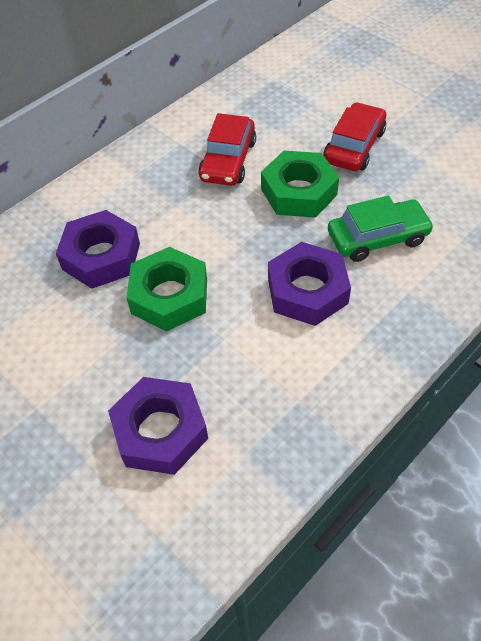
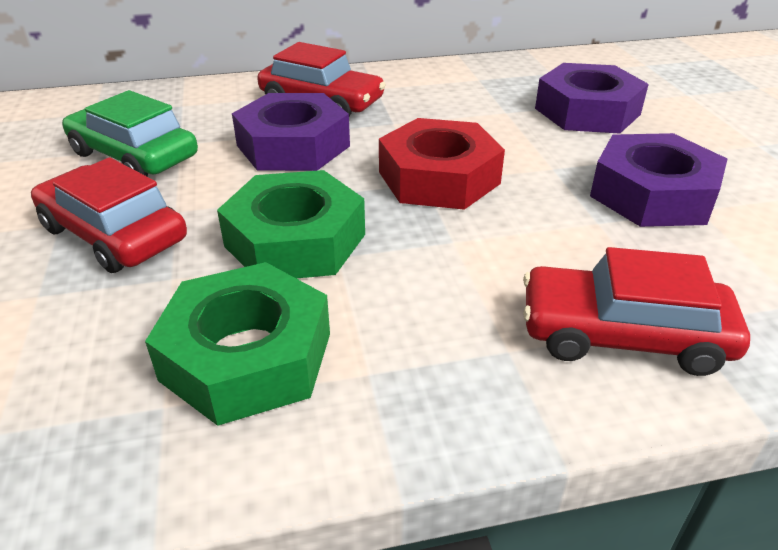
red car: 2 -> 3
red nut: 0 -> 1

